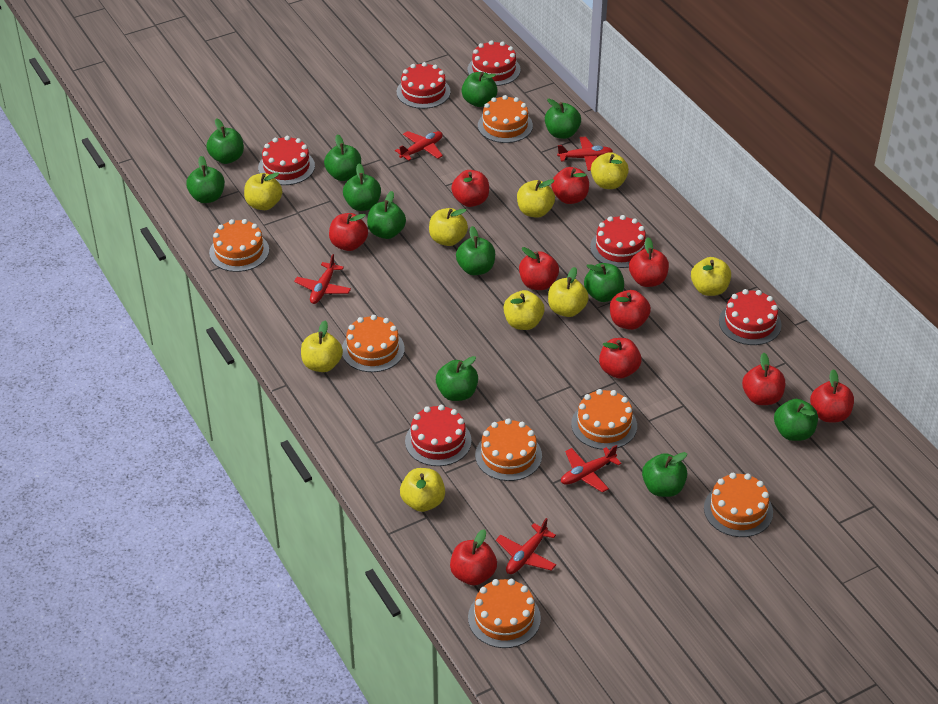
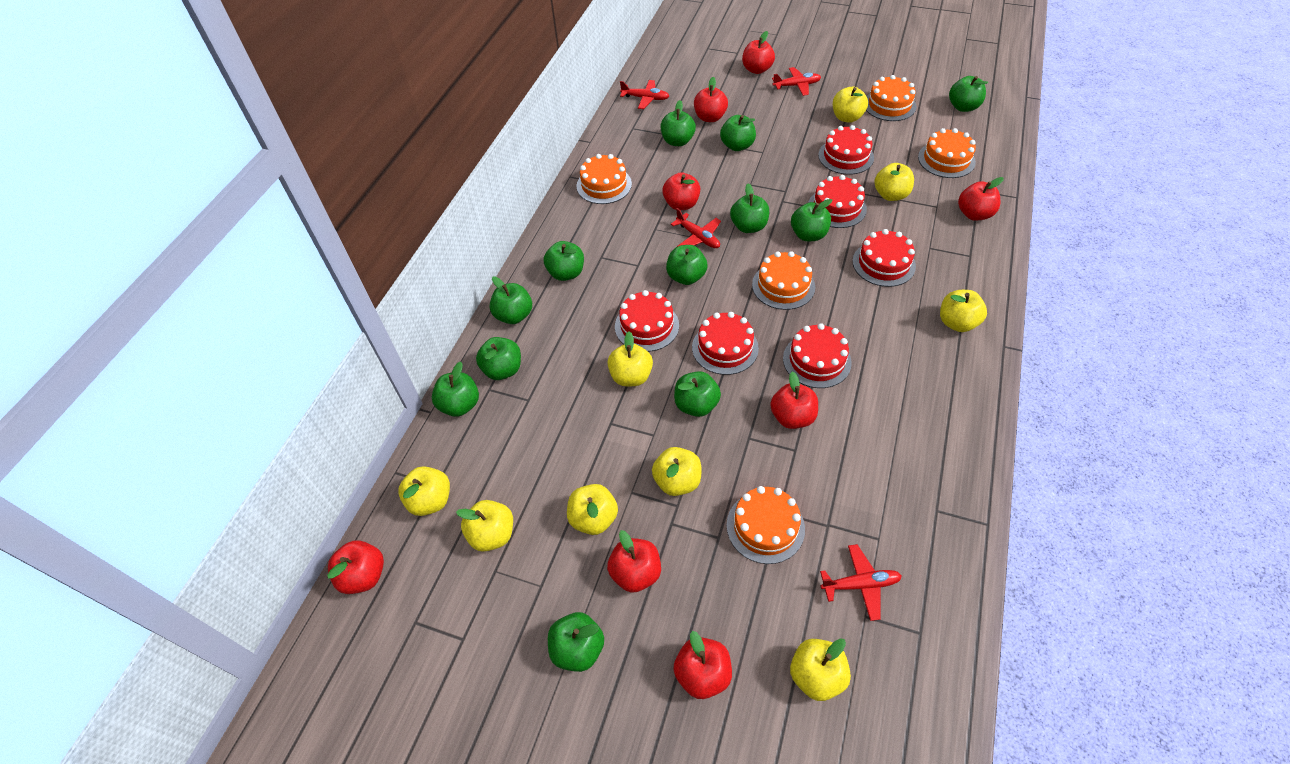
orange cake: 7 -> 5
red apple: 10 -> 8
red plane: 5 -> 4

